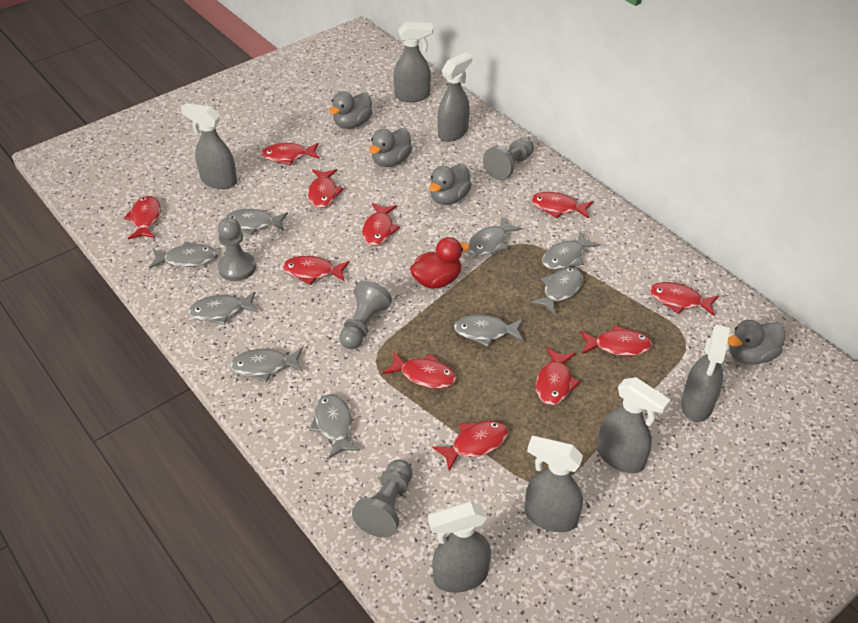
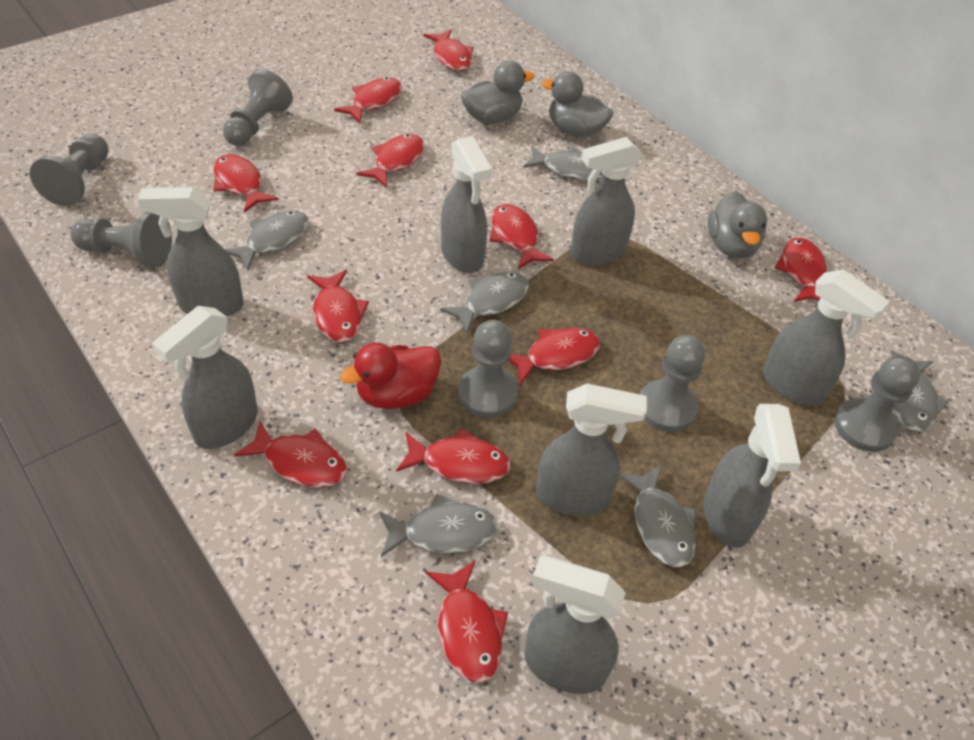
grey duck: 4 -> 3
grey fish: 9 -> 6
grey pawn: 4 -> 6
grey spray bottle: 7 -> 8

